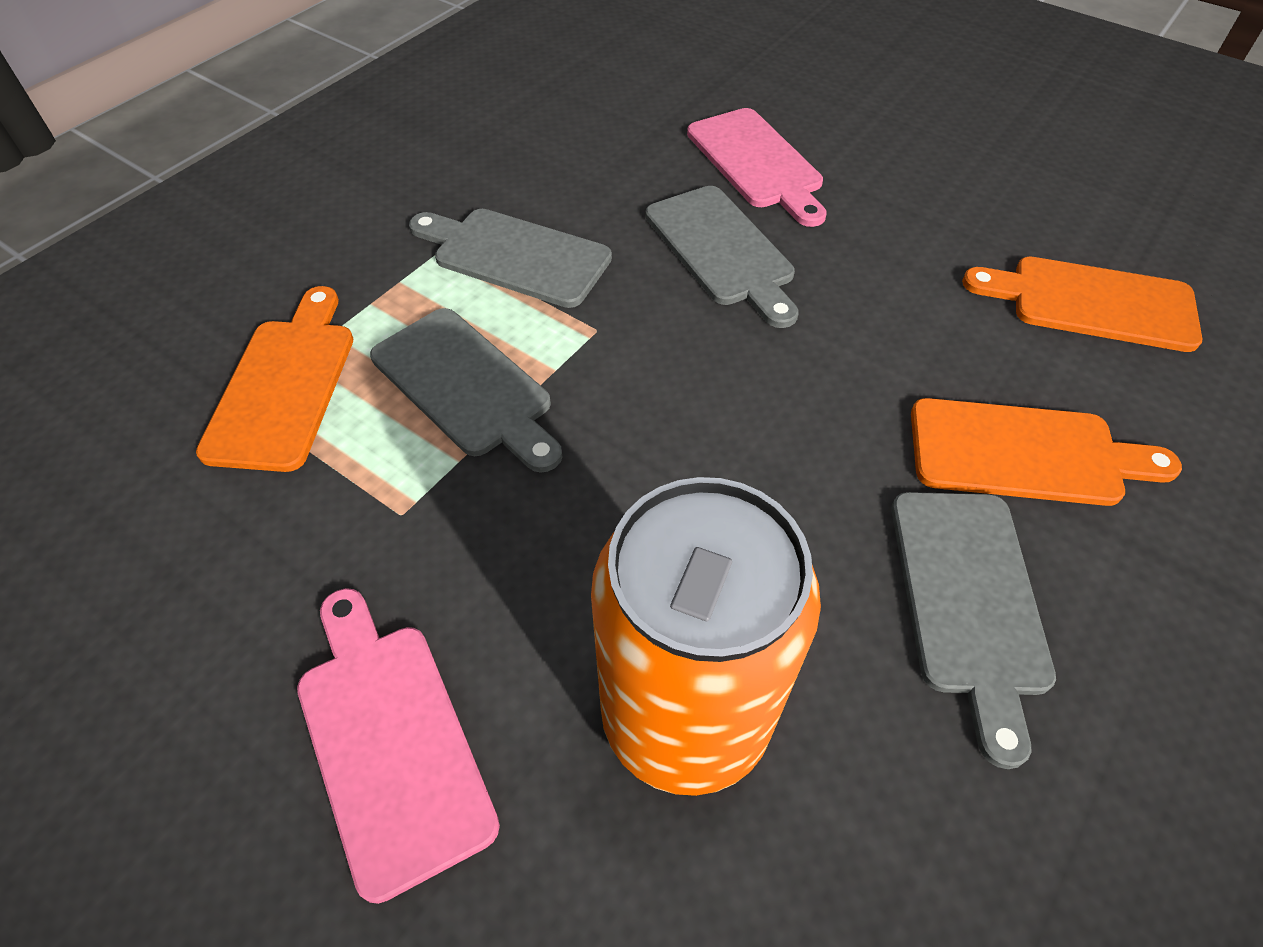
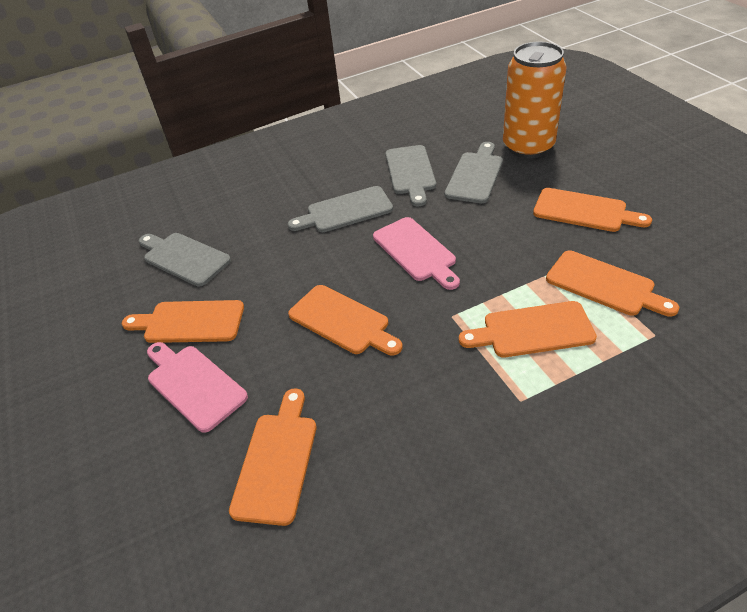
orange cutting board: 3 -> 6

